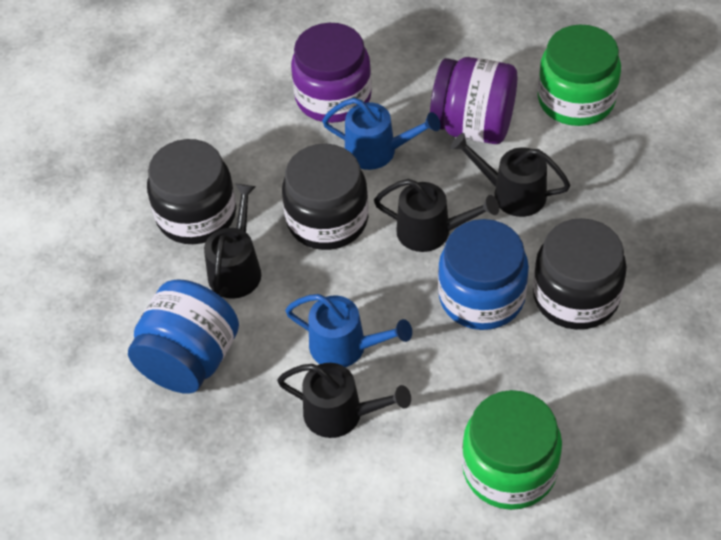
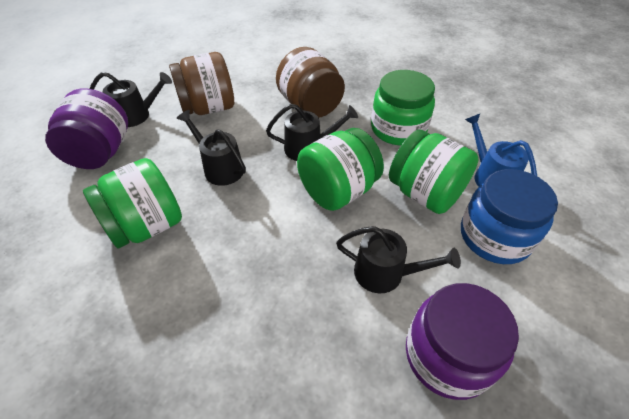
black jar: 3 -> 0
blue jar: 2 -> 1
blue watering can: 2 -> 1
brown jar: 0 -> 2
green jar: 2 -> 4

